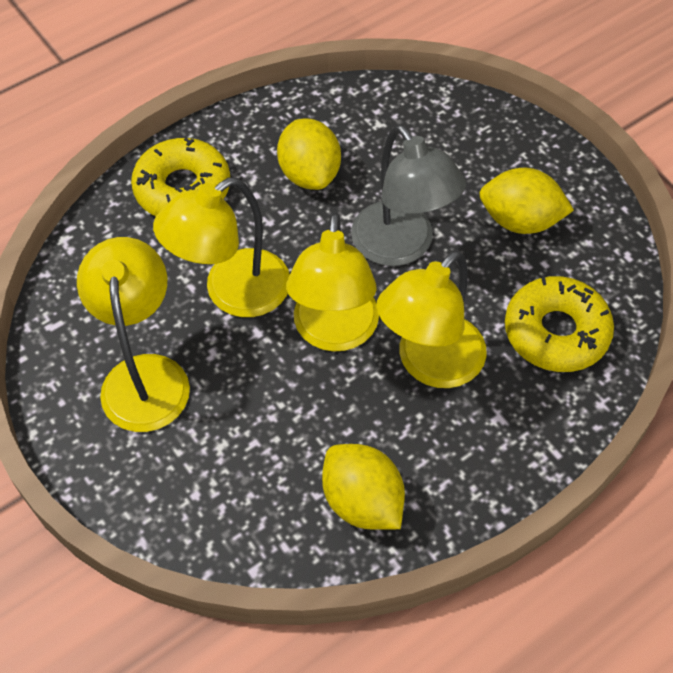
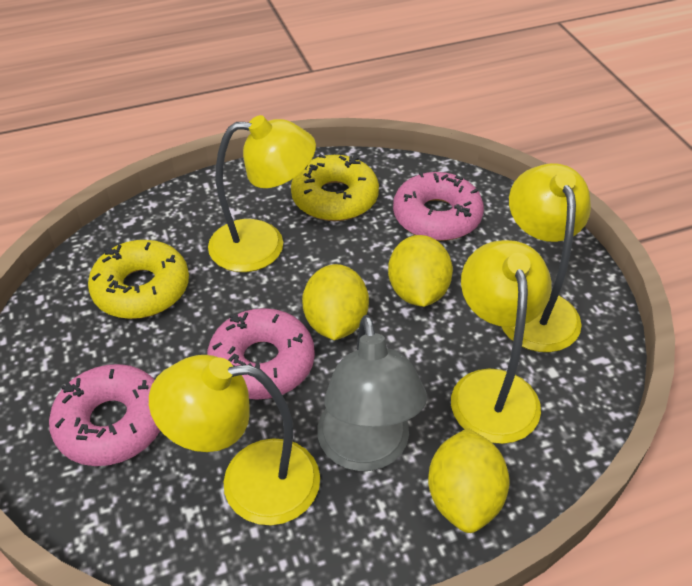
pink donut: 0 -> 3

